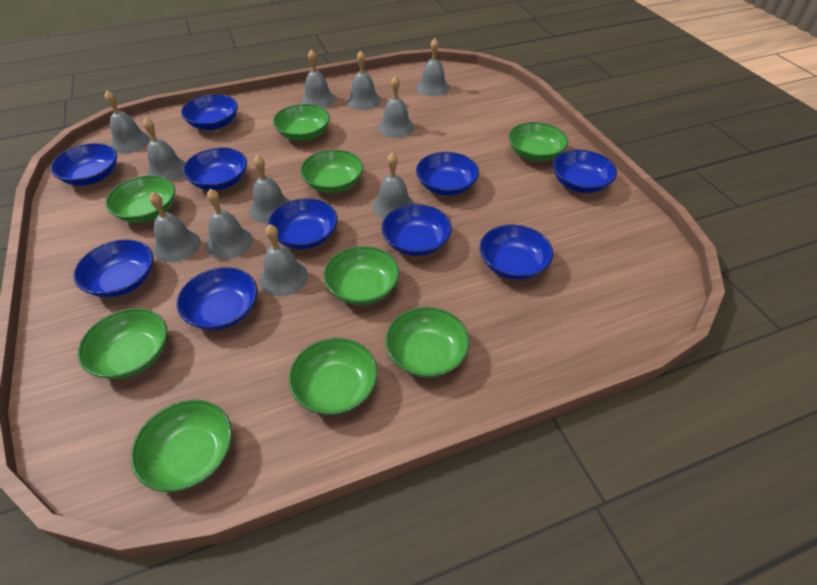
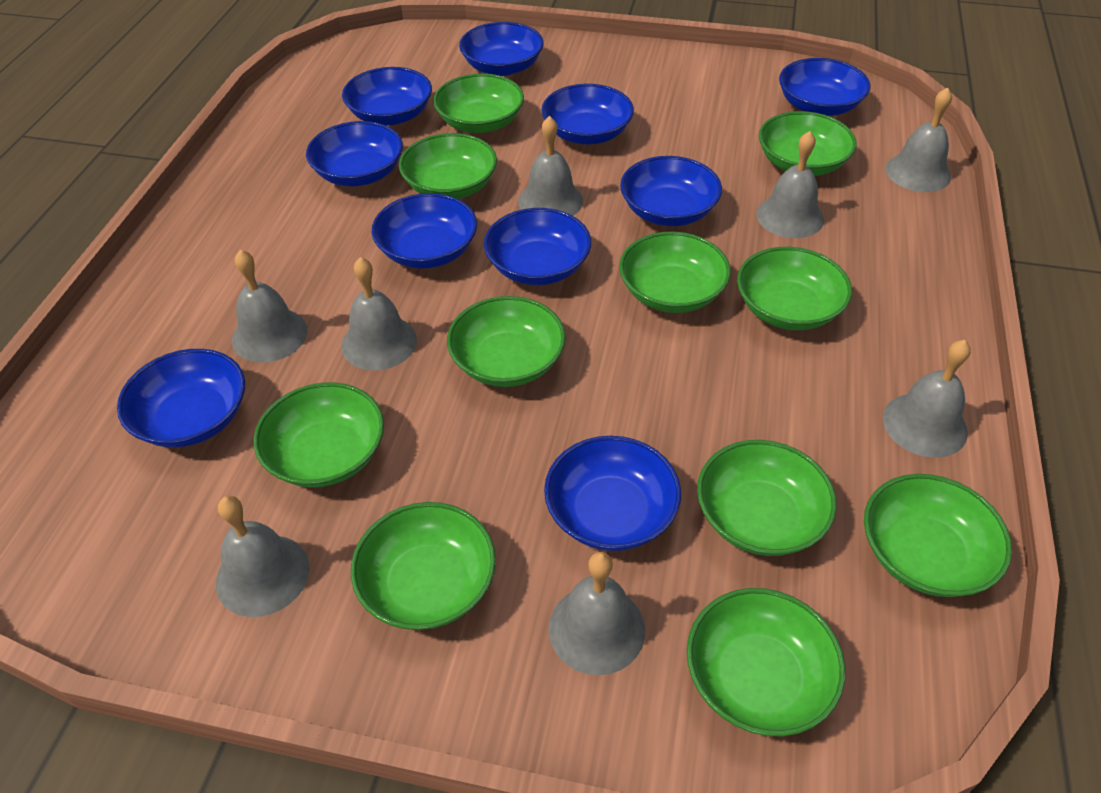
green bowl: 9 -> 11
grey bell: 11 -> 8

